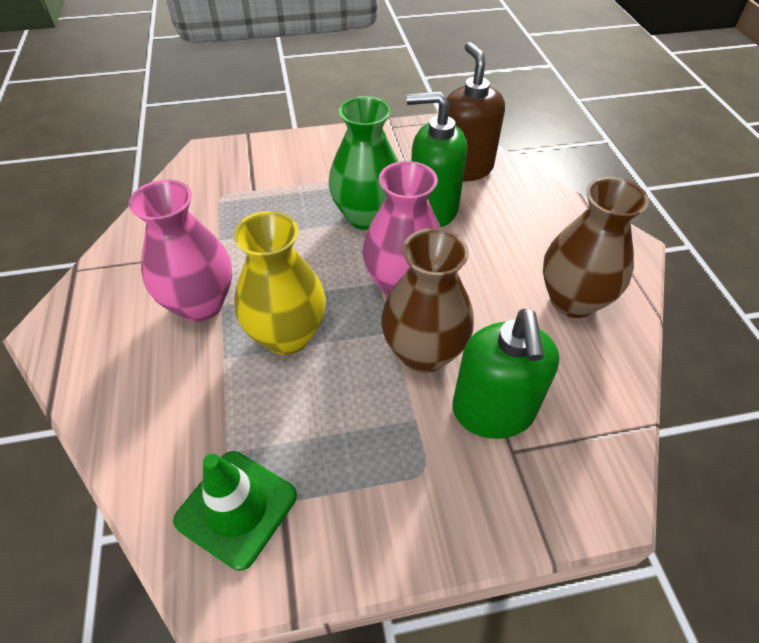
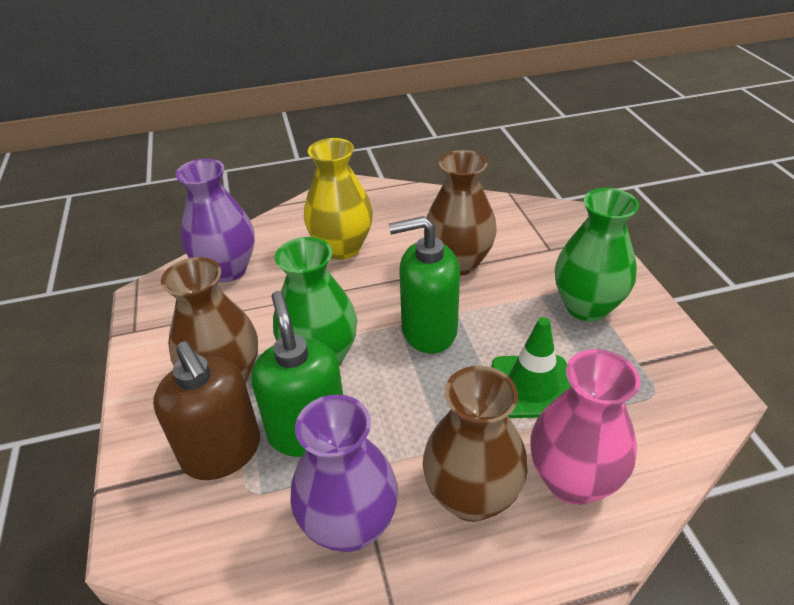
brown vase: 2 -> 3
green vase: 1 -> 2
pink vase: 2 -> 1
purple vase: 0 -> 2

